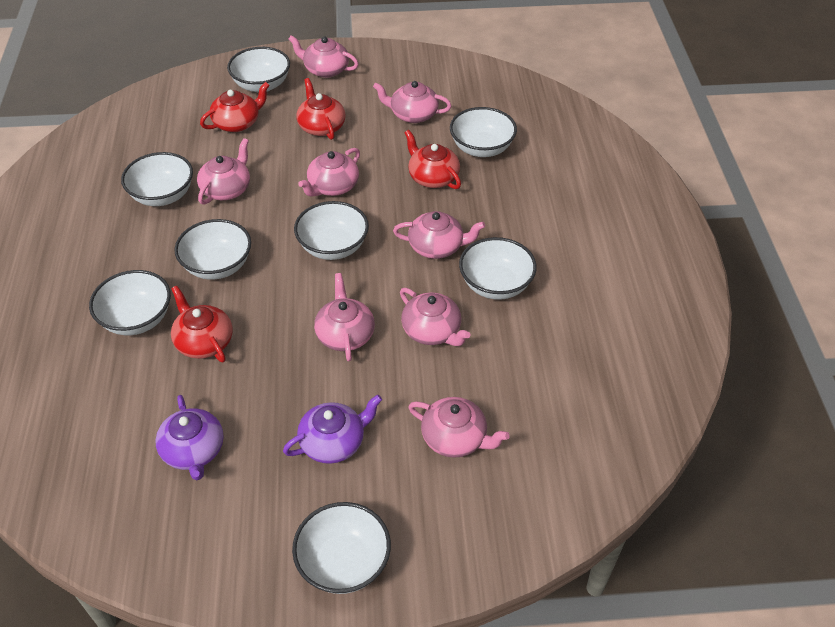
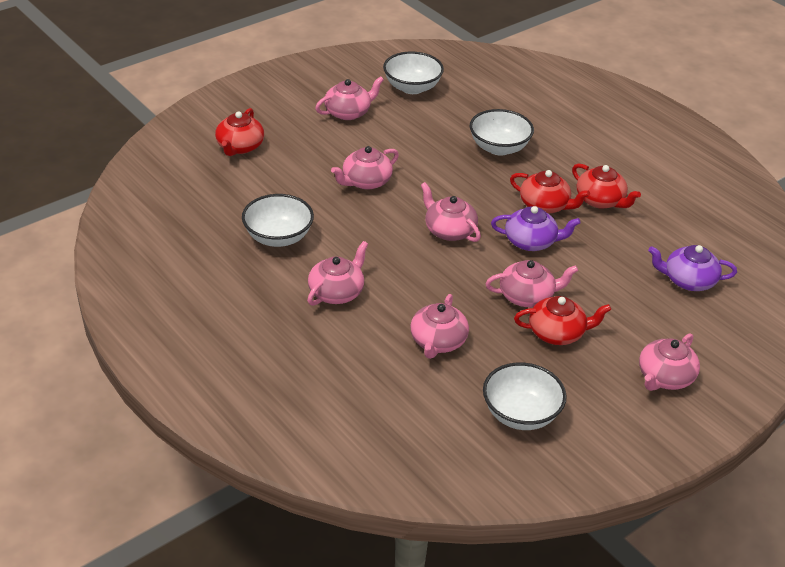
pink teapot: 8 -> 7
white bowl: 8 -> 4

